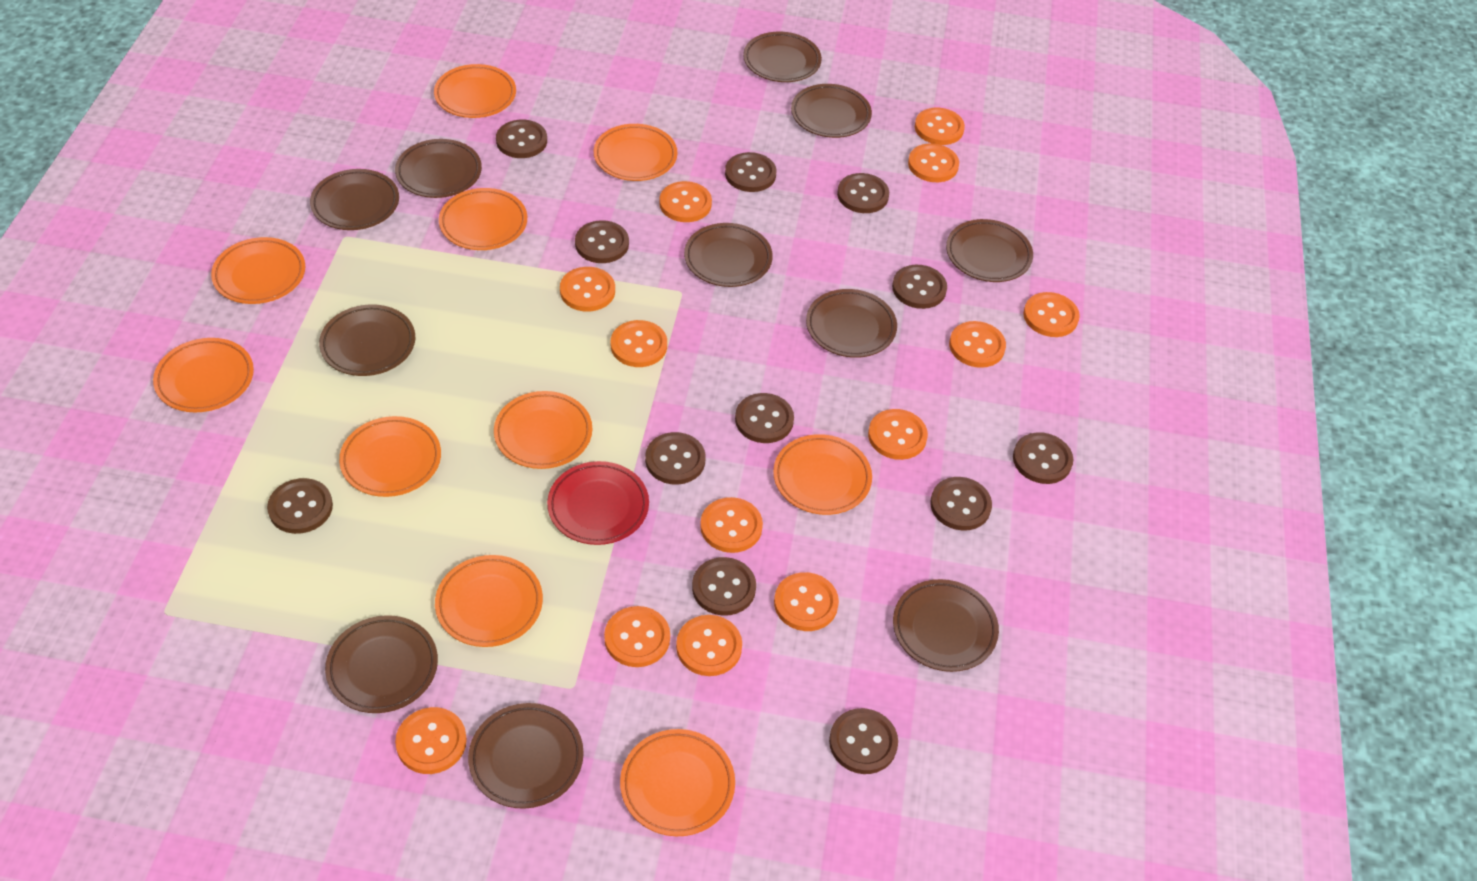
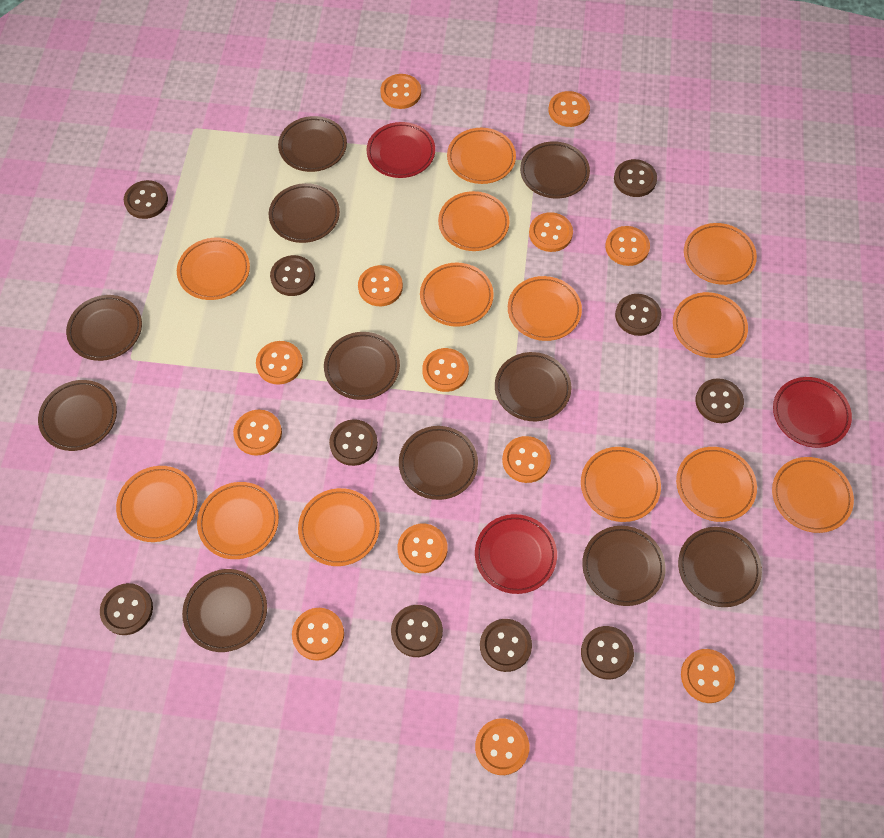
brown button: 12 -> 10
orange plate: 10 -> 13
red plate: 1 -> 3

